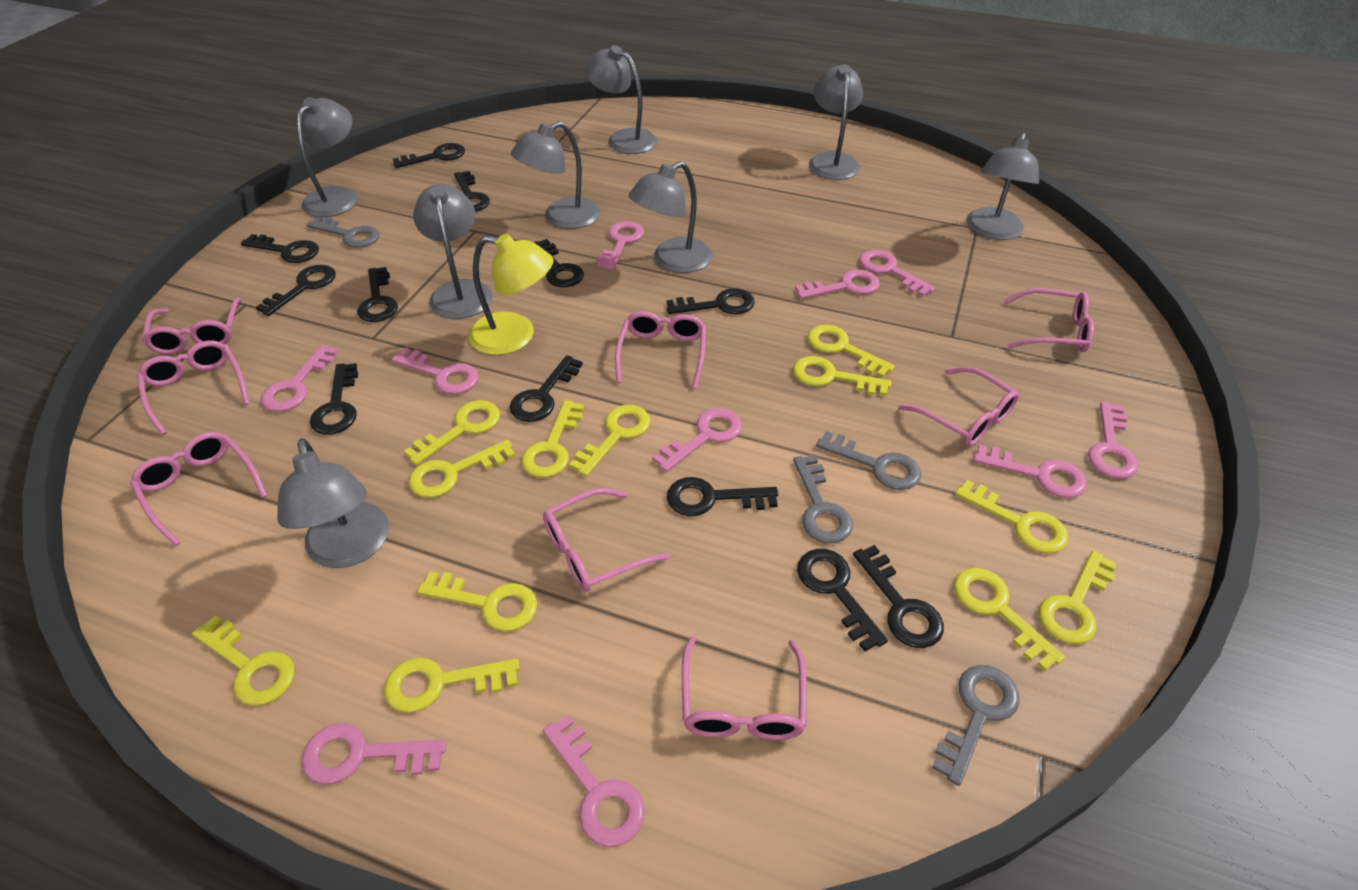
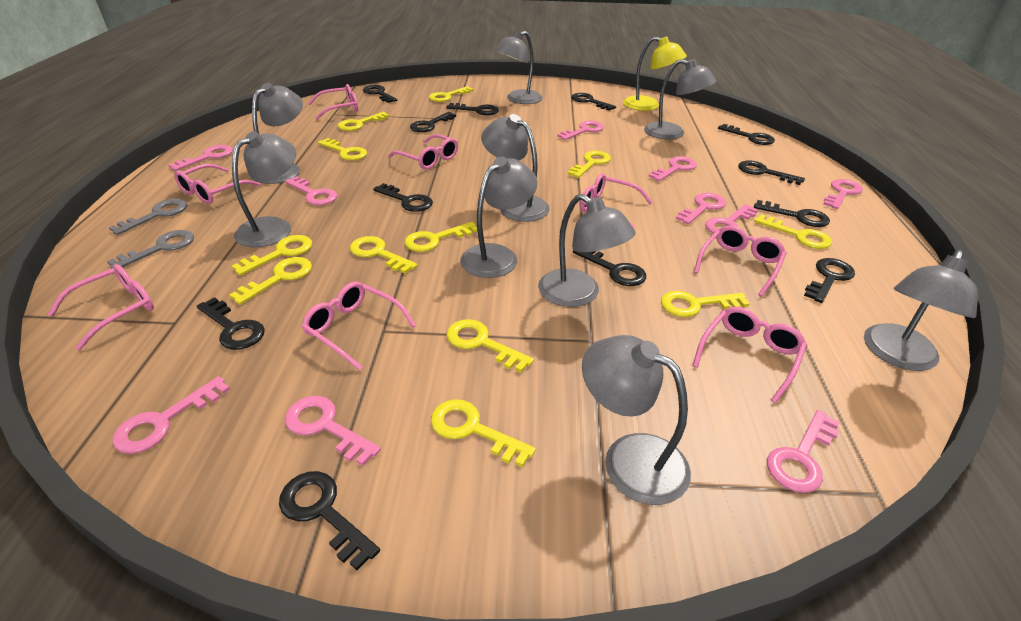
grey key: 4 -> 2
grey lamp: 8 -> 9

